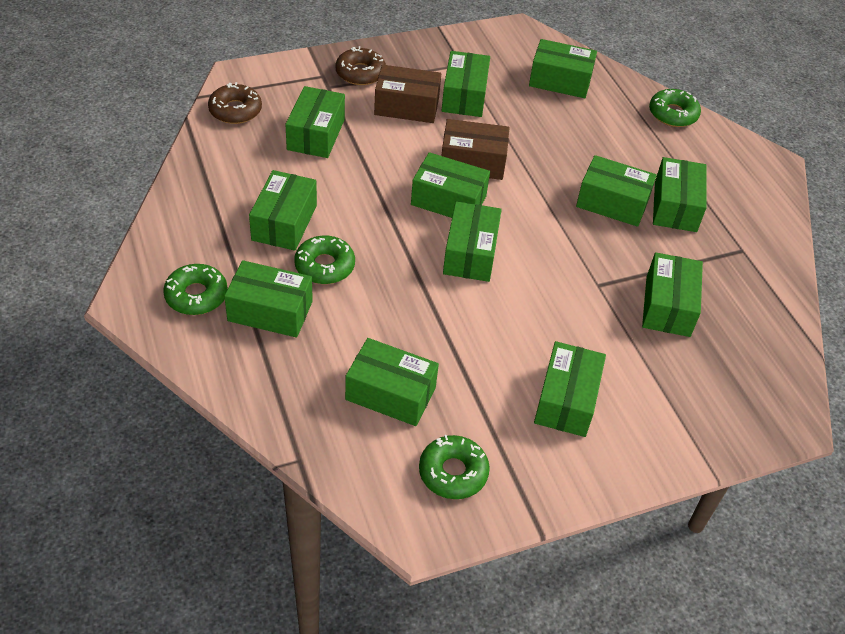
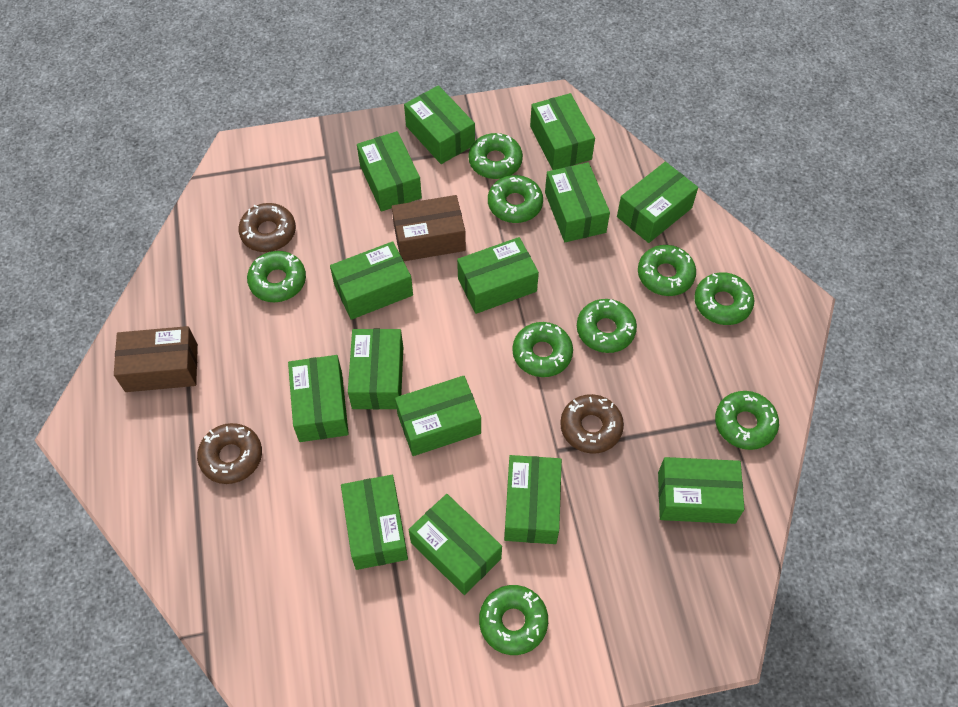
brown donut: 2 -> 3
green box: 12 -> 14
green donut: 4 -> 9

